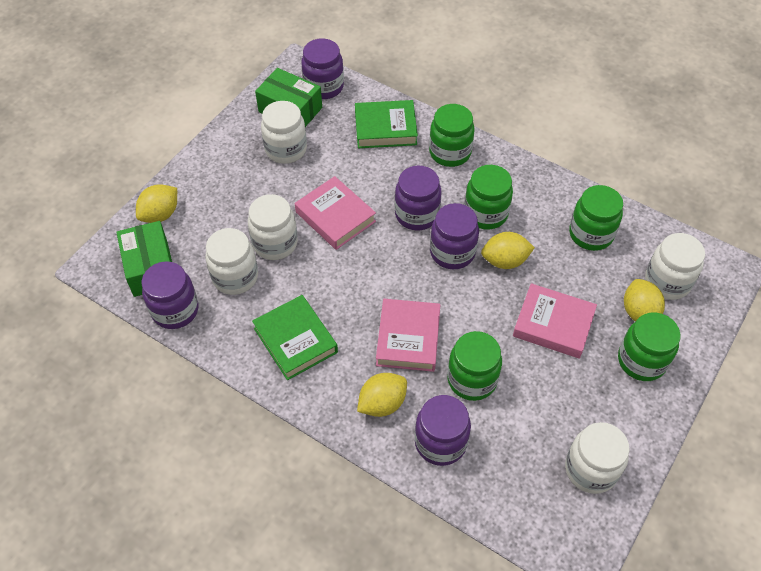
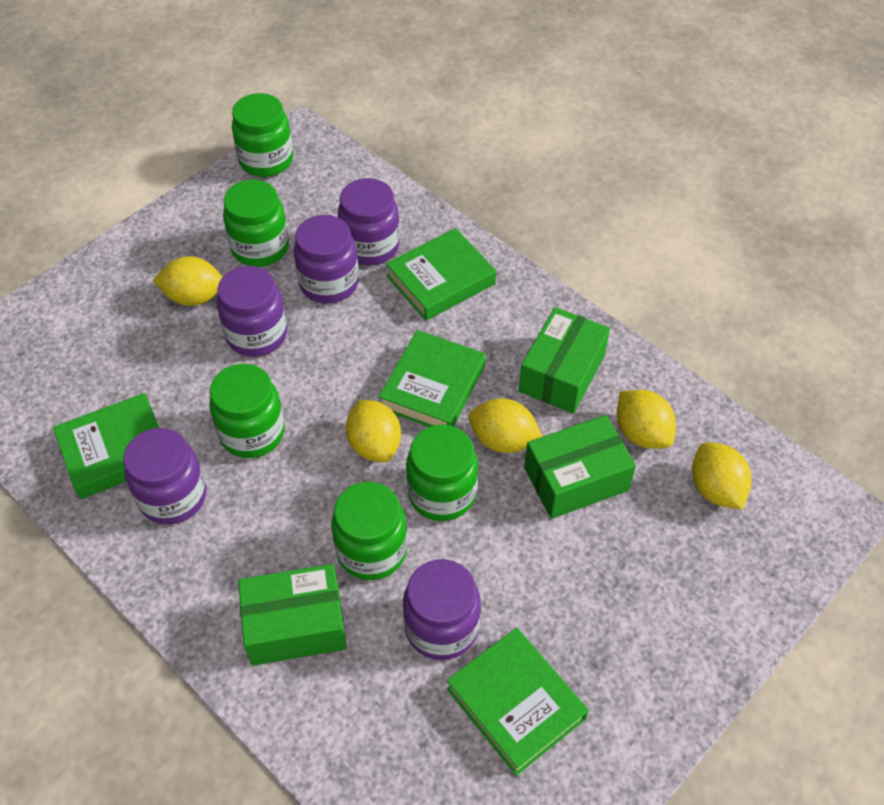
green book: 2 -> 4
green box: 2 -> 3
pink book: 3 -> 0
white jar: 5 -> 0
yellow lemon: 4 -> 5

